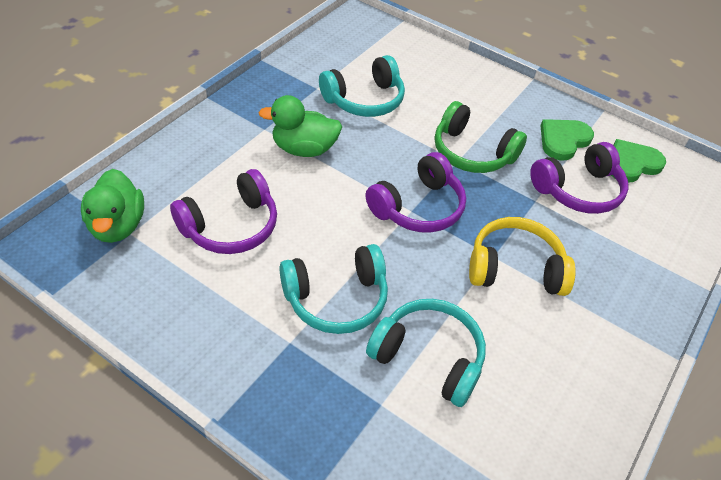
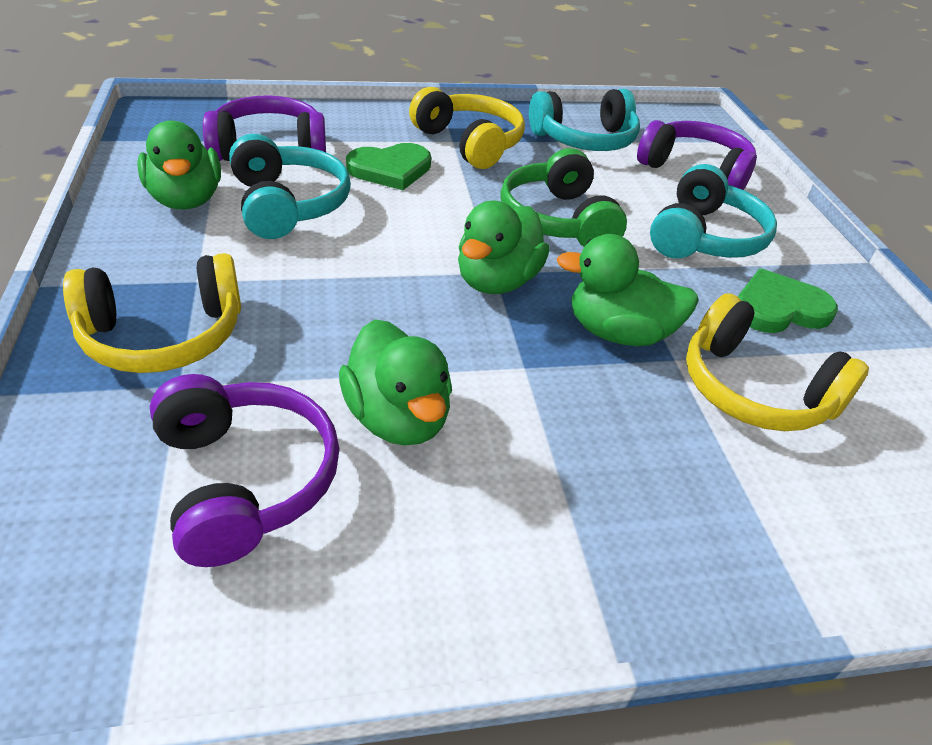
green duck: 2 -> 4
yellow headphones: 1 -> 3

